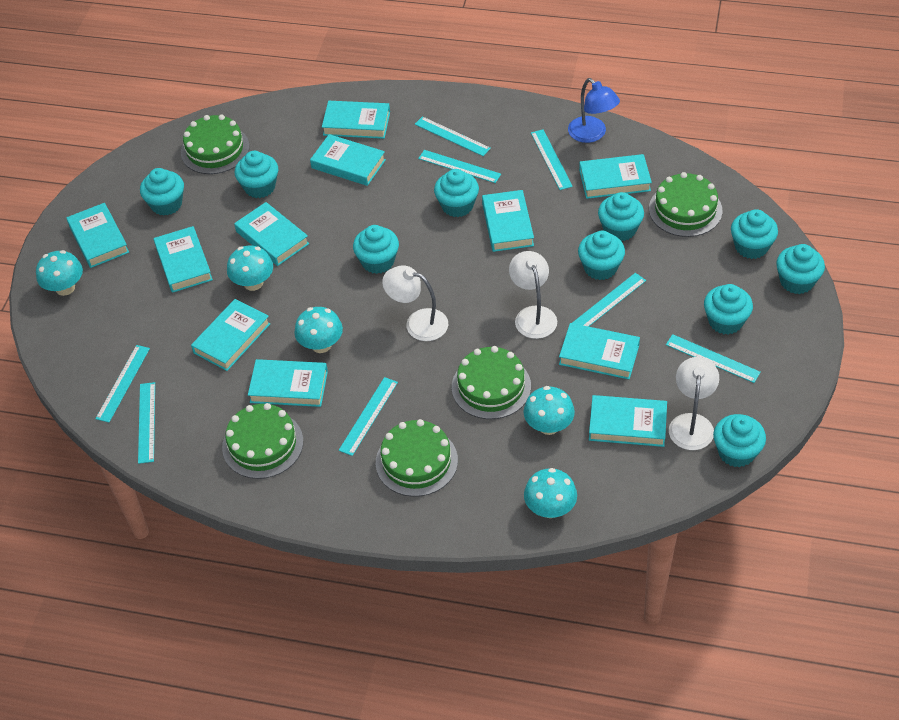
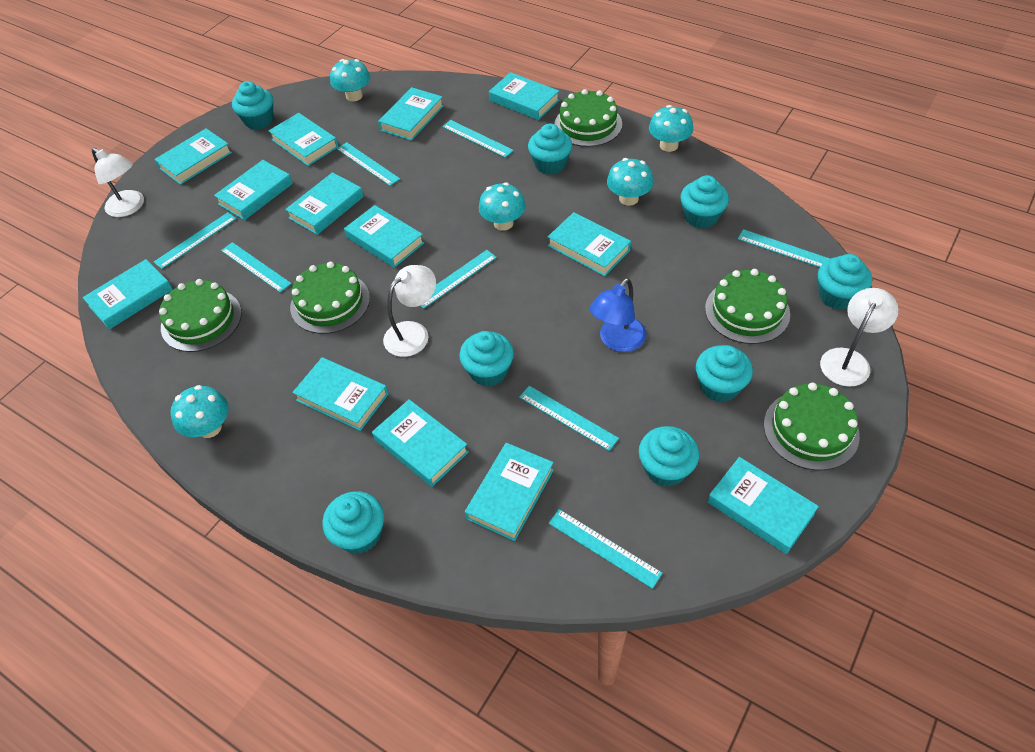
turquoise book: 11 -> 13
turquoise cupcake: 10 -> 8

